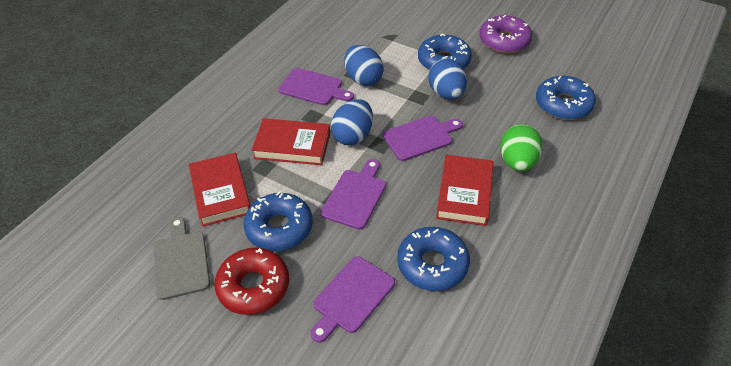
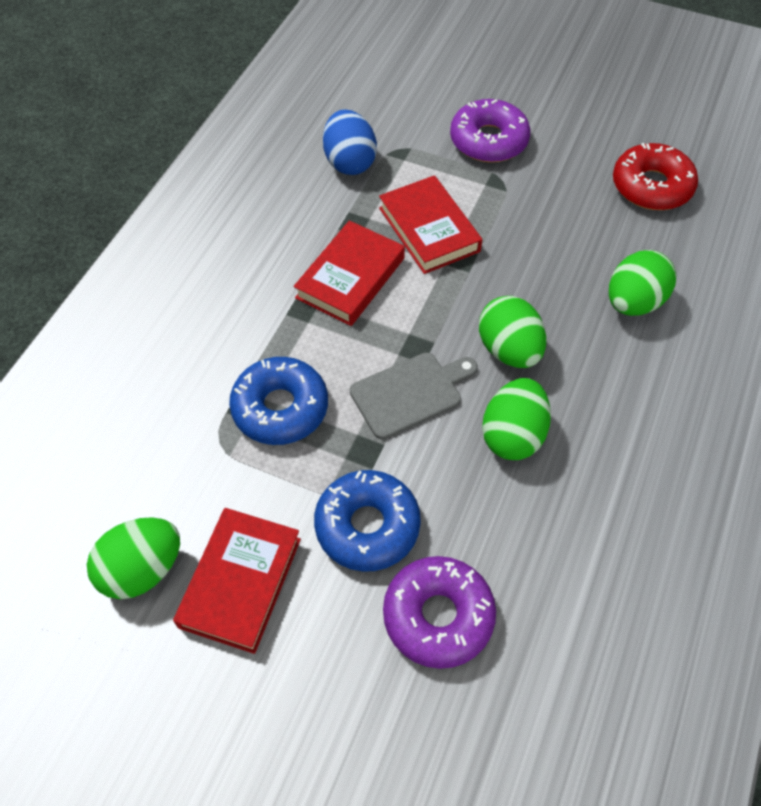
blue donut: 4 -> 2
blue egg: 3 -> 1
green egg: 1 -> 4
purple cutting board: 4 -> 0
purple donut: 1 -> 2

